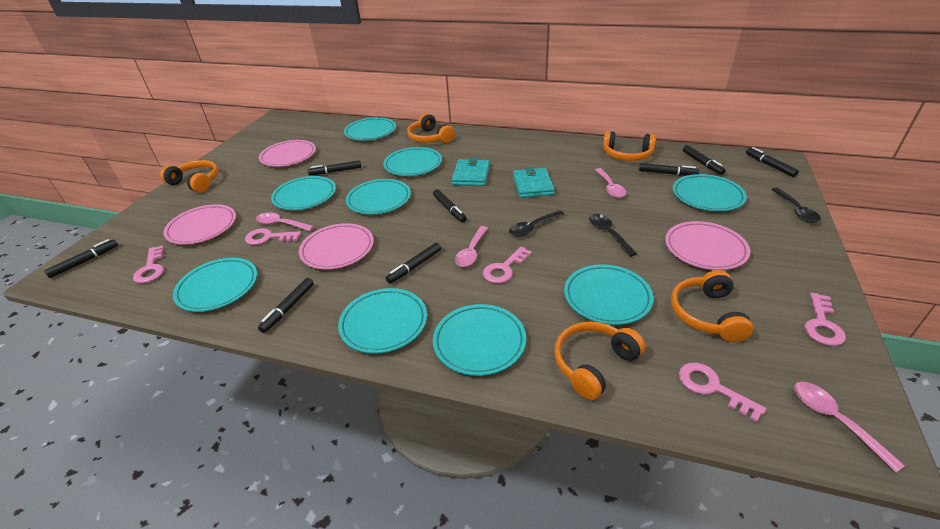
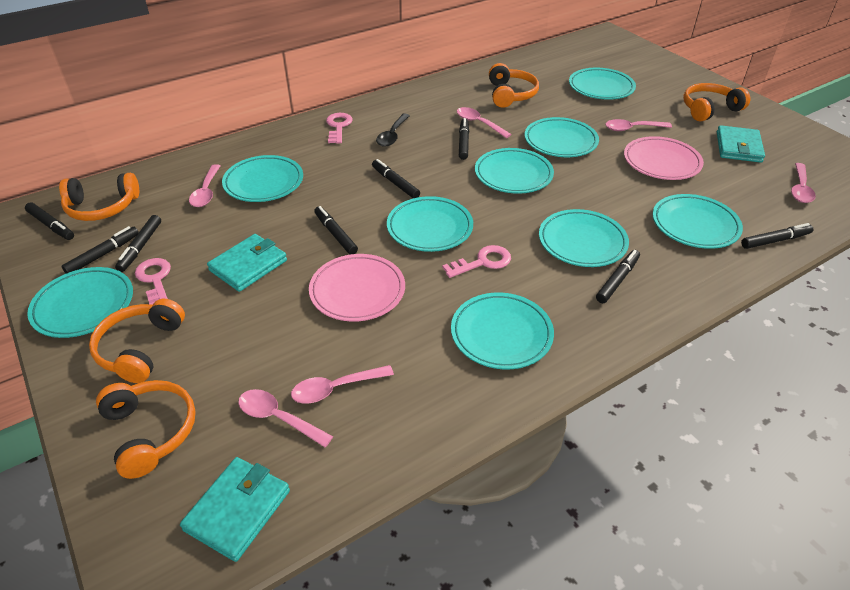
black spoon: 3 -> 1
pink key: 5 -> 3
pink plate: 4 -> 2
pink spoon: 4 -> 6
turquoise wallet: 2 -> 3

